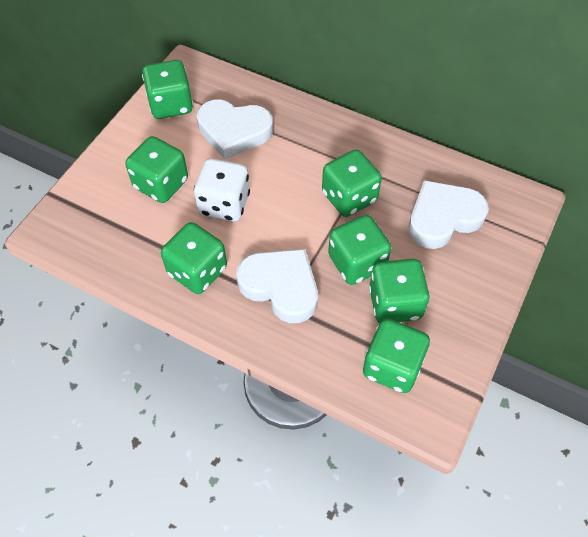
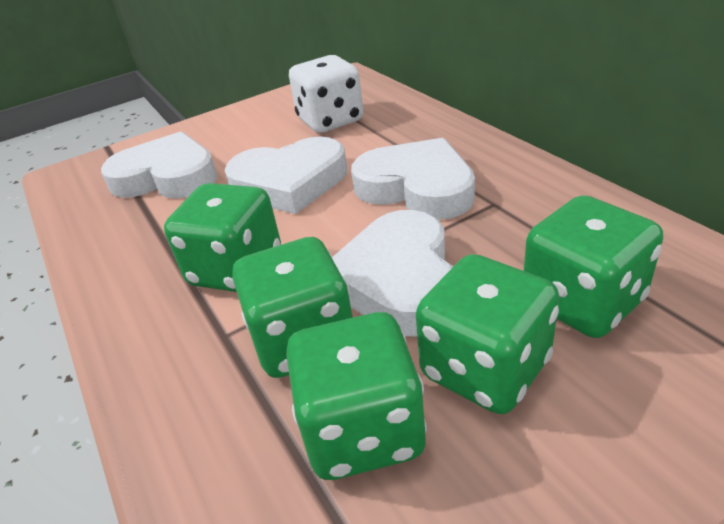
green dice: 7 -> 5
white heart: 3 -> 4

